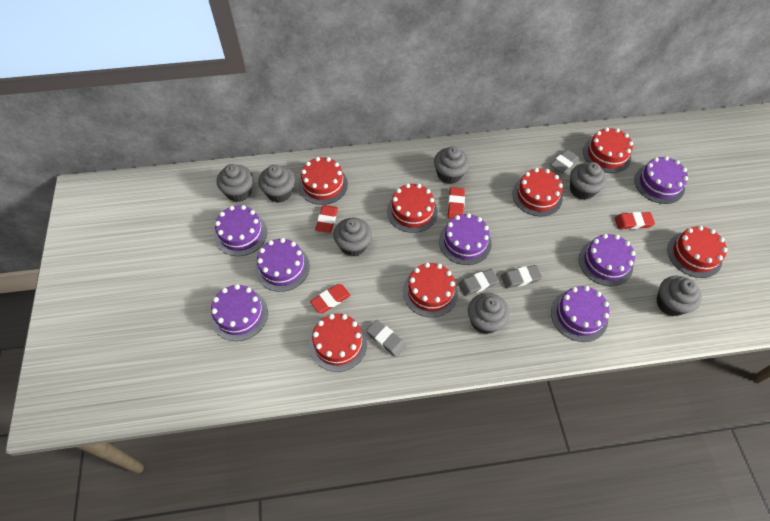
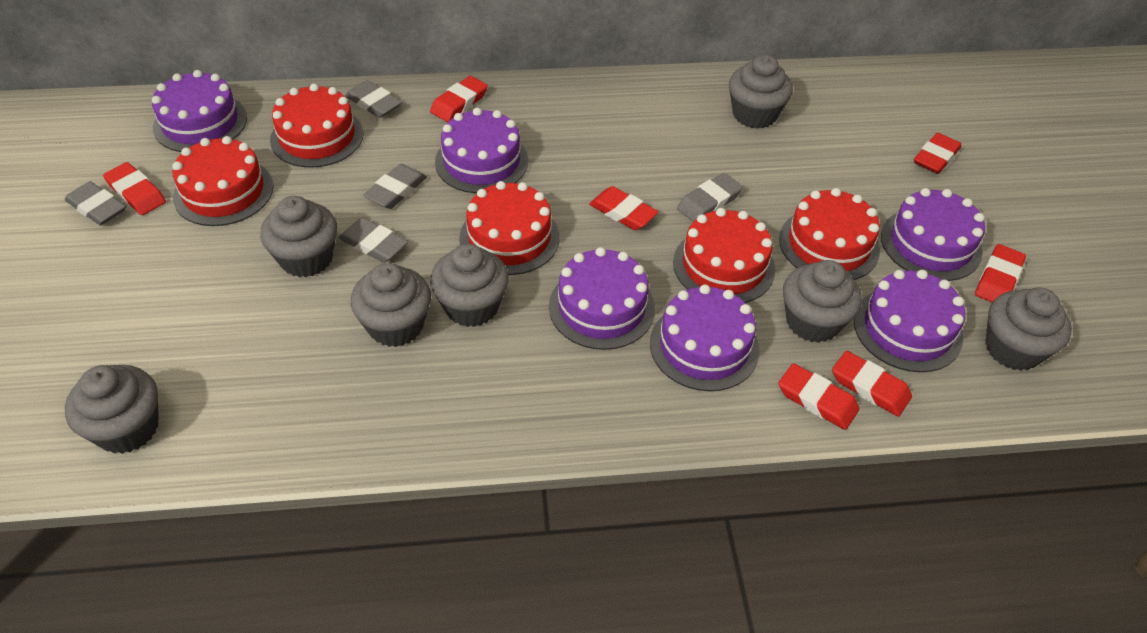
grey eraser: 4 -> 5
purple cake: 7 -> 6
red cake: 7 -> 5
red eraser: 4 -> 7

